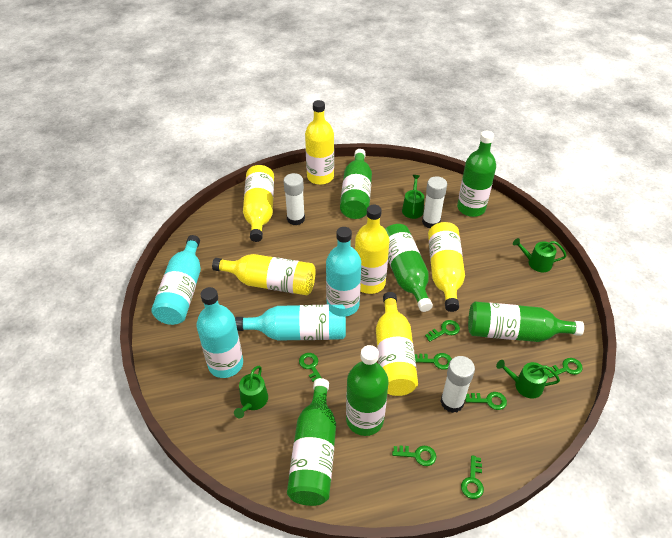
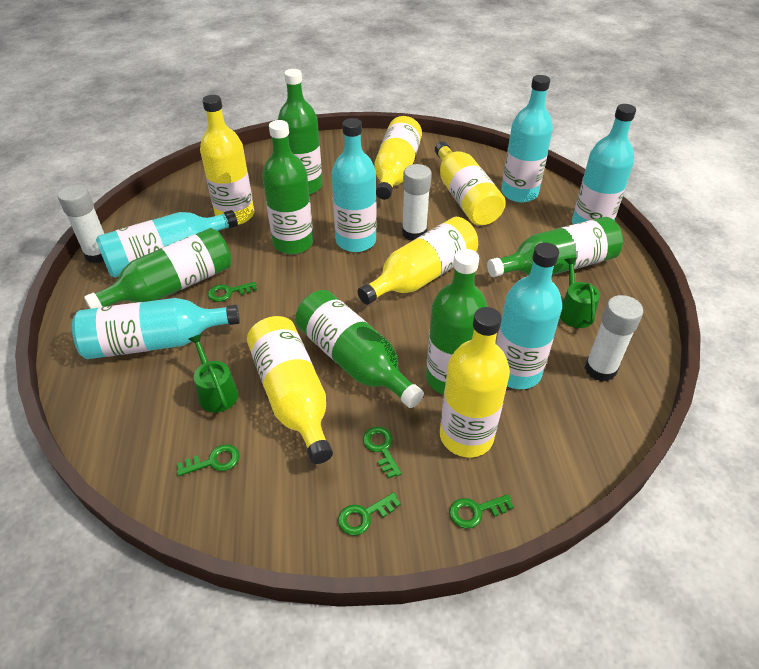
green key: 7 -> 5
green watering can: 4 -> 2
turquoise bottle: 4 -> 6

